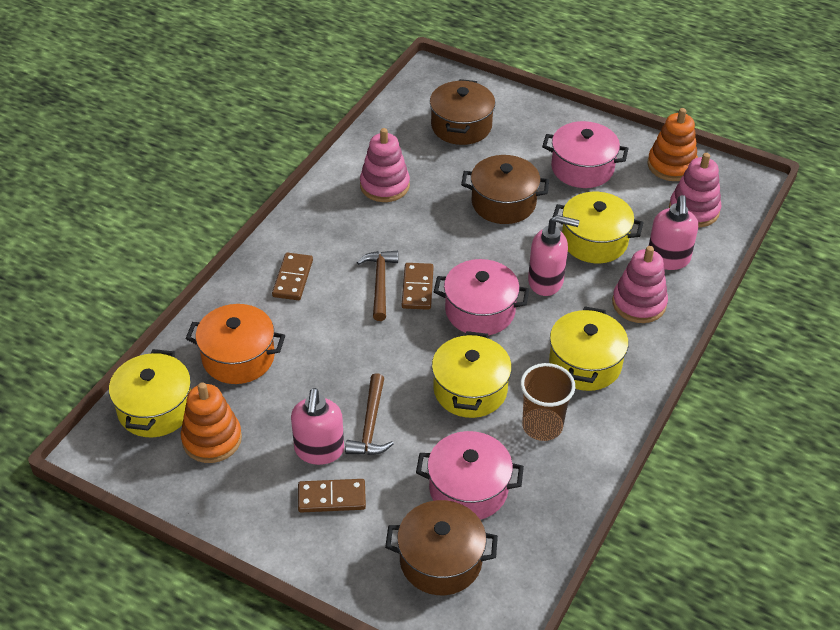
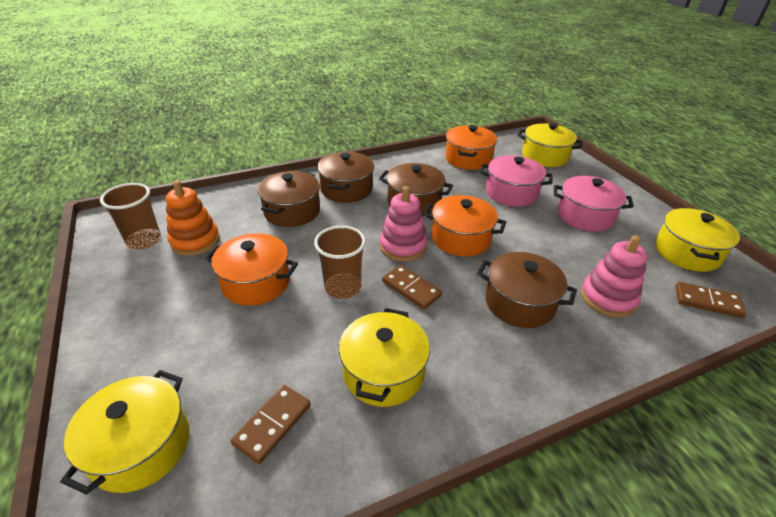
brown cup: 1 -> 2
brown hammer: 2 -> 0
brown pot: 3 -> 4
orange pot: 1 -> 3
orange stacking toy: 2 -> 1
pink pot: 3 -> 2
pink soap dispenser: 3 -> 0
pink stacking toy: 3 -> 2

